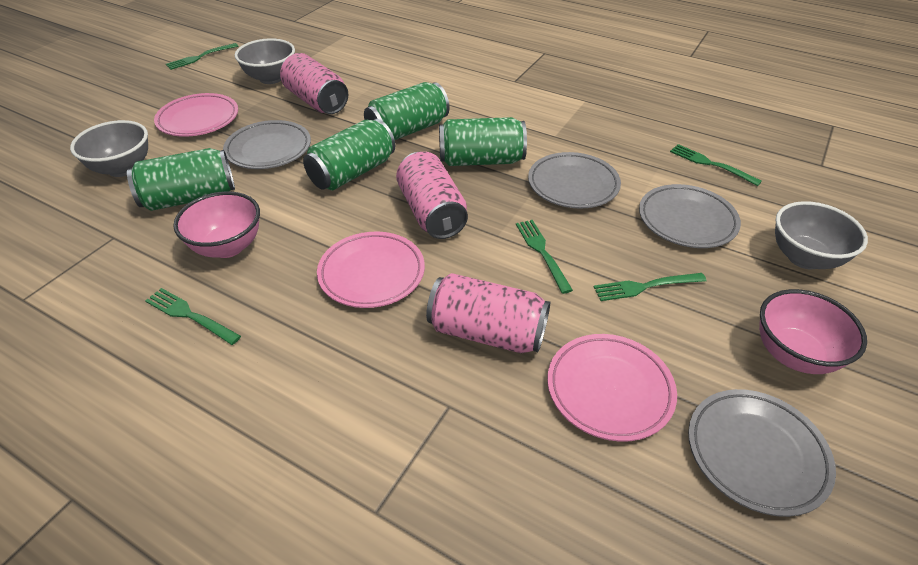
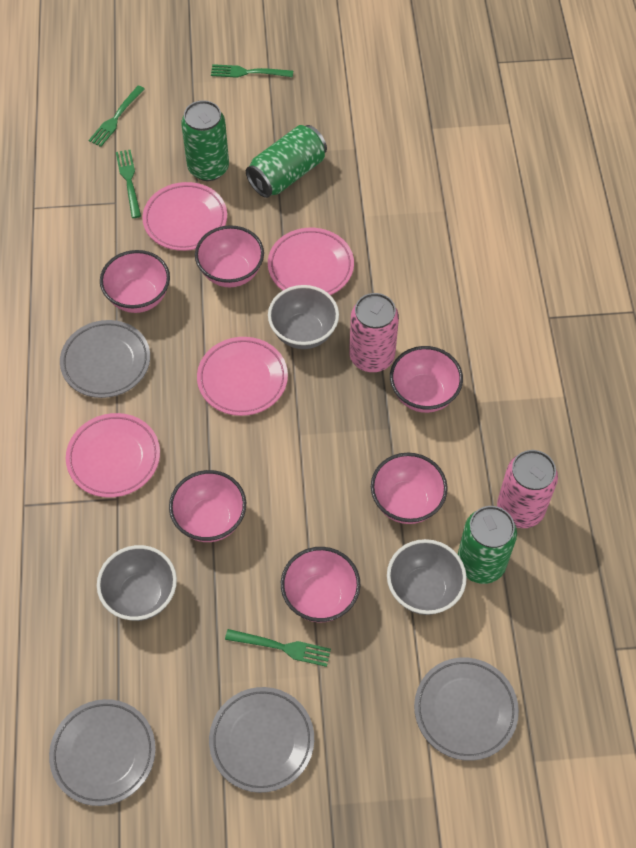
green can: 4 -> 3
green fork: 5 -> 4
pink bowl: 2 -> 6
pink can: 3 -> 2
pink plate: 3 -> 4

